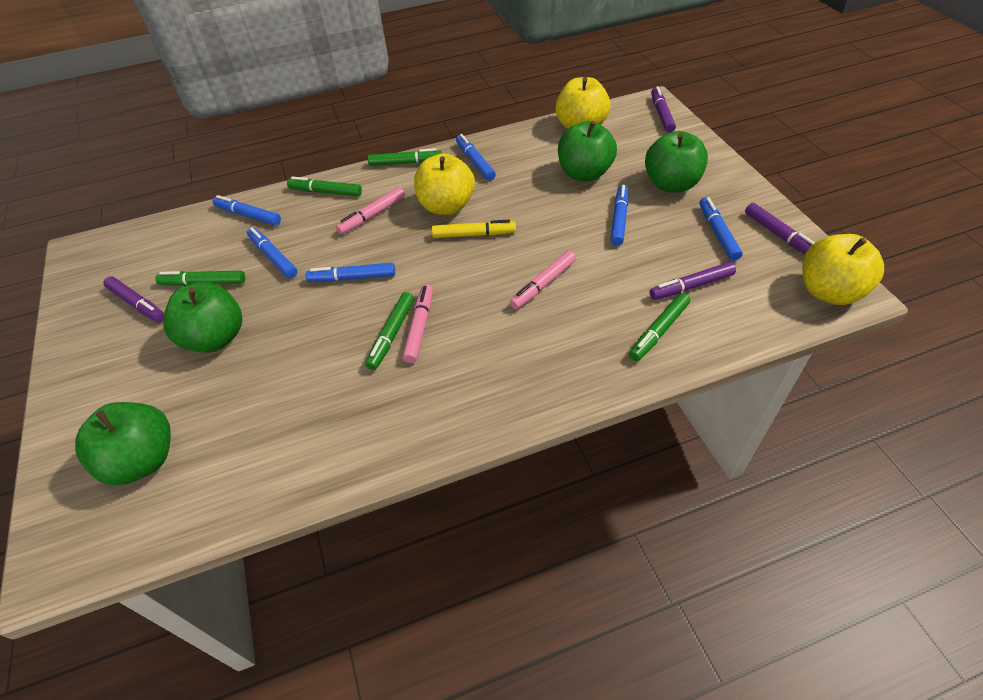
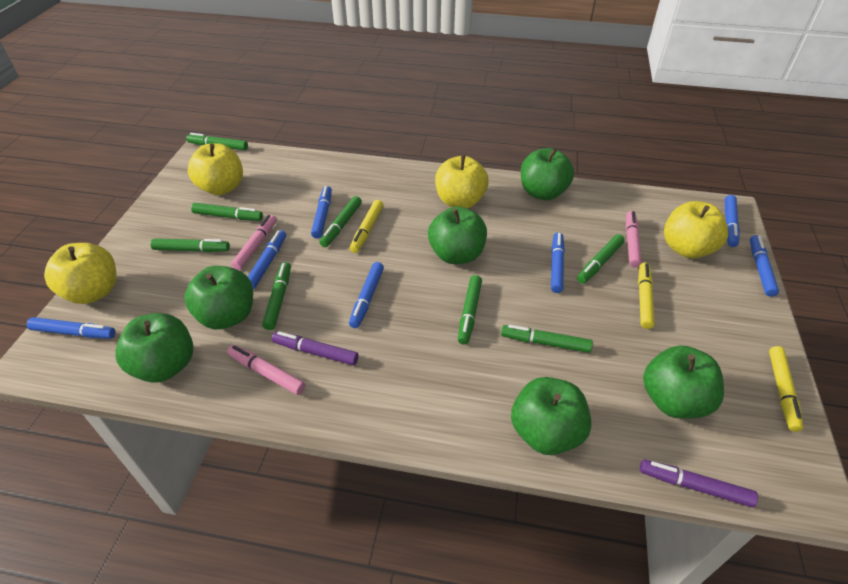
blue marker: 6 -> 7
green apple: 4 -> 6
green marker: 5 -> 8
purple marker: 4 -> 2
yellow apple: 3 -> 4
yellow marker: 1 -> 3

